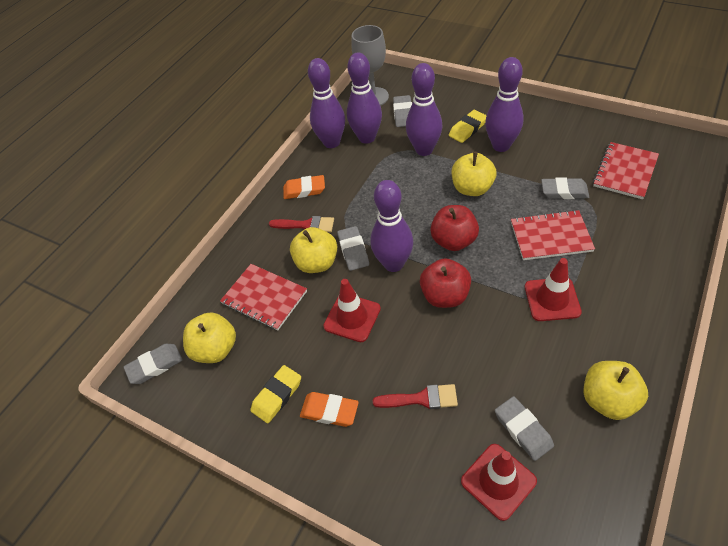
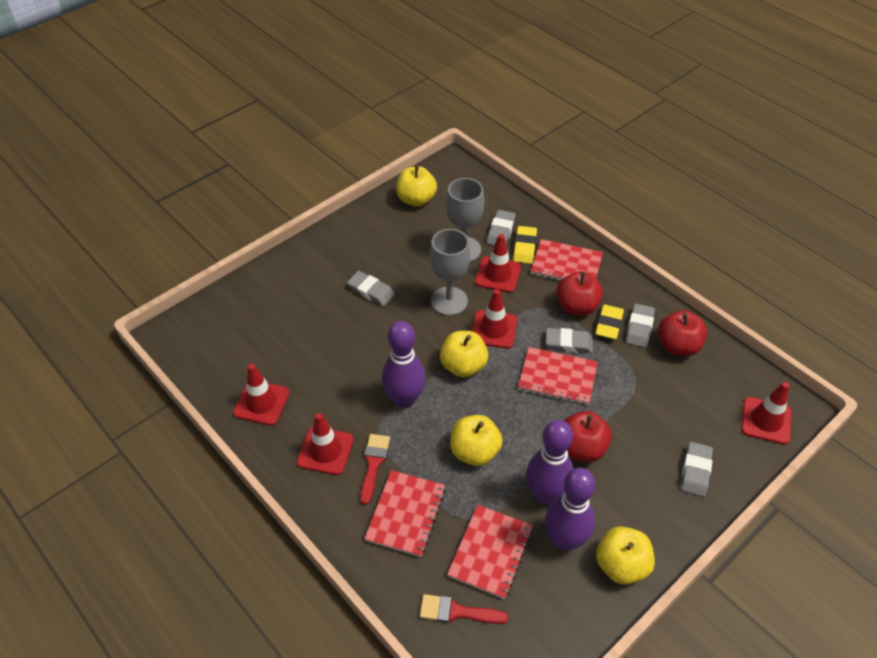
grey goblet: 1 -> 2
orange eraser: 2 -> 0
purple bowling pin: 5 -> 3
red apple: 2 -> 3
red notebook: 3 -> 4
red traffic cone: 3 -> 5

